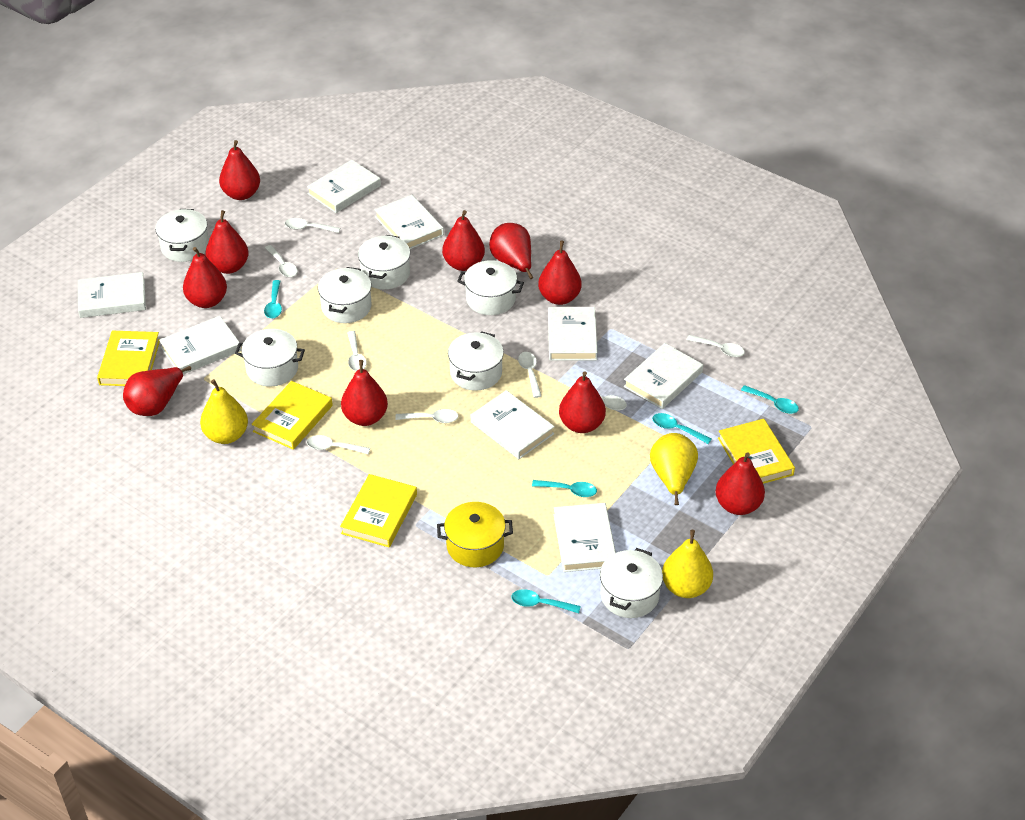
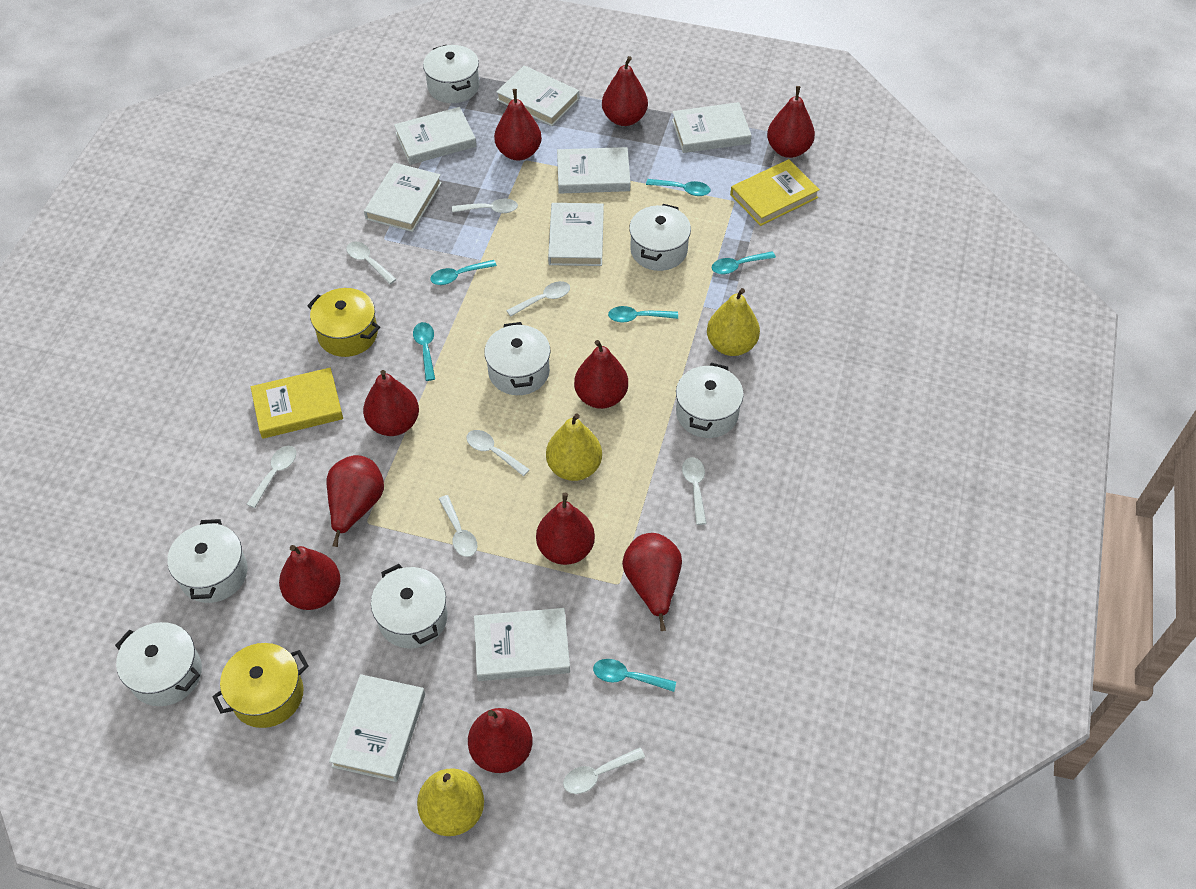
turquoise spoon: 5 -> 6
yellow book: 4 -> 2
yellow pot: 1 -> 2

